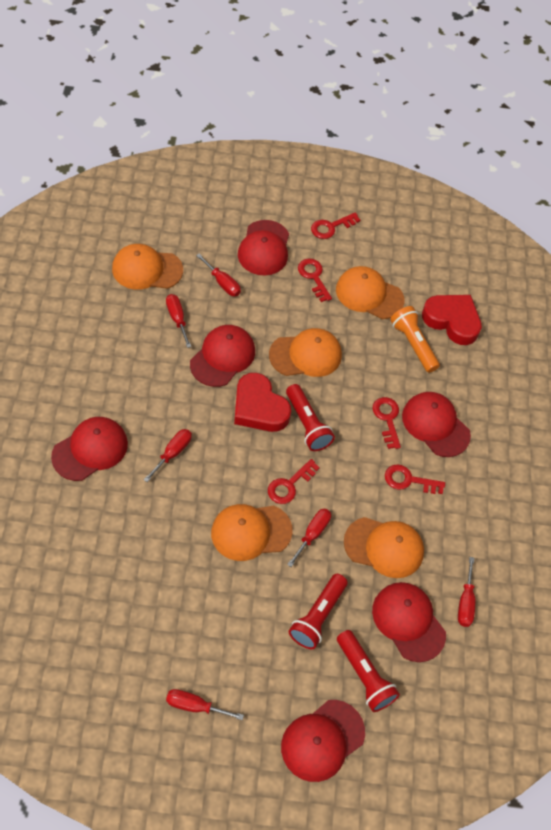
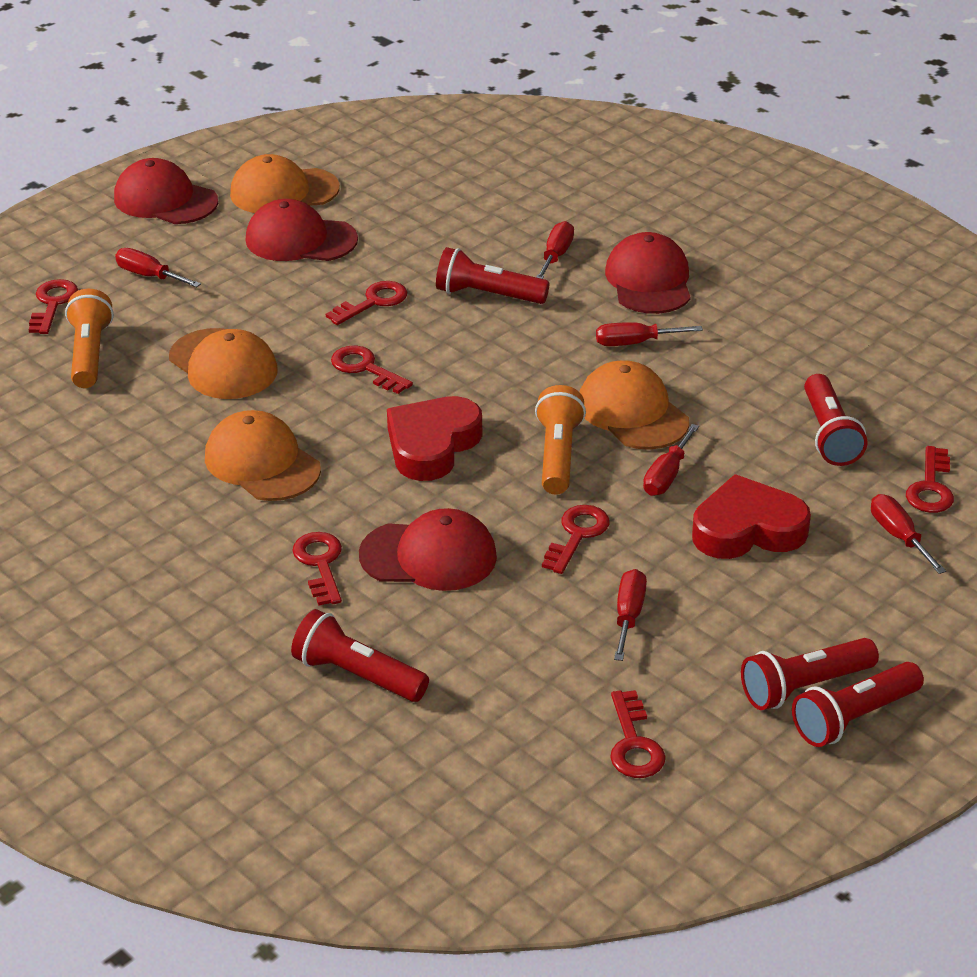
orange cap: 5 -> 4
orange flashlight: 1 -> 2
red cap: 6 -> 4
red flashlight: 3 -> 5
red key: 5 -> 7

